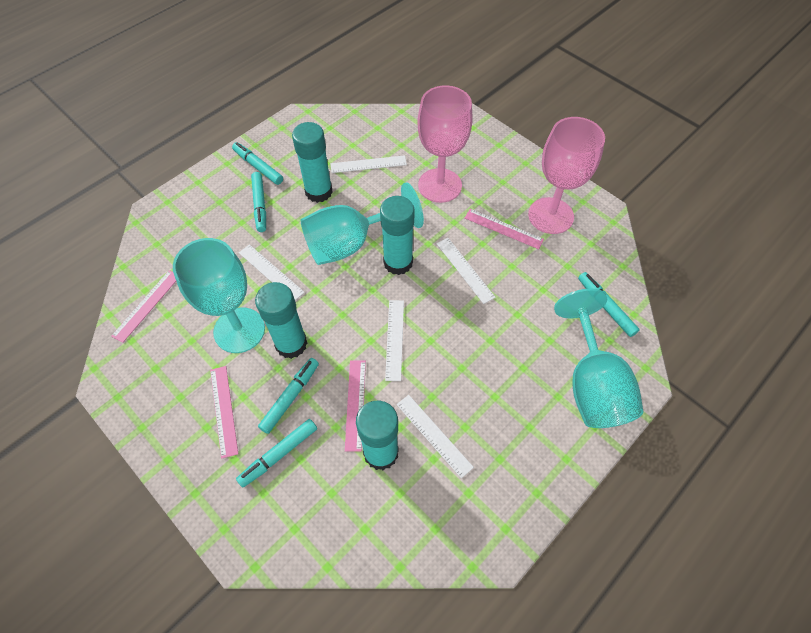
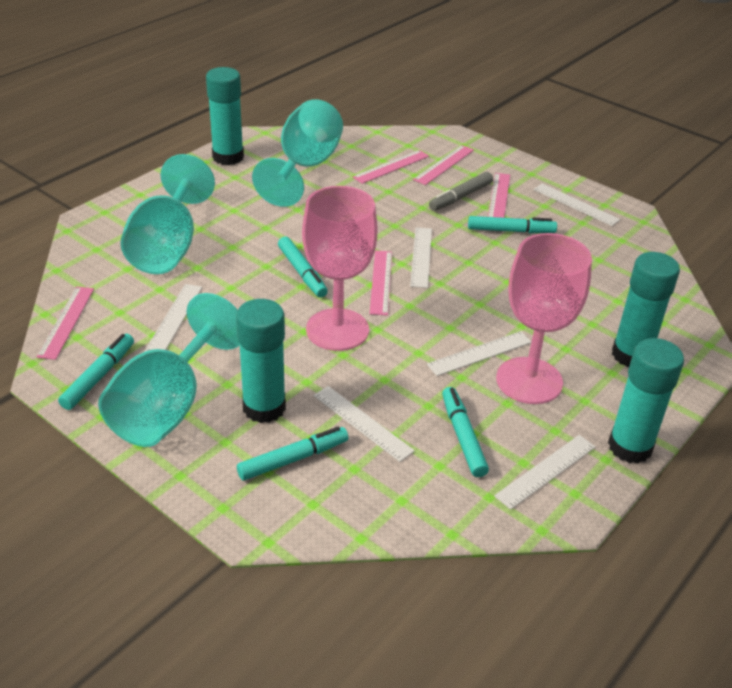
grey marker: 0 -> 1
pink ruler: 4 -> 5
white ruler: 5 -> 6

